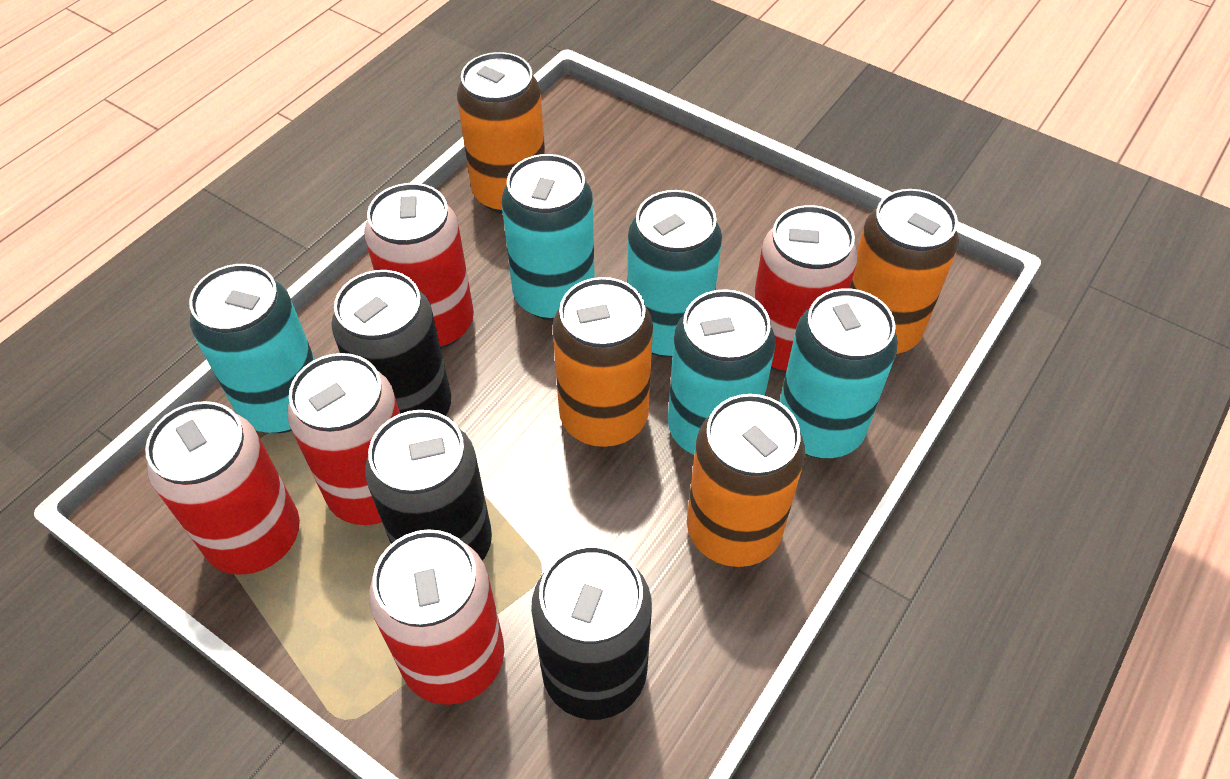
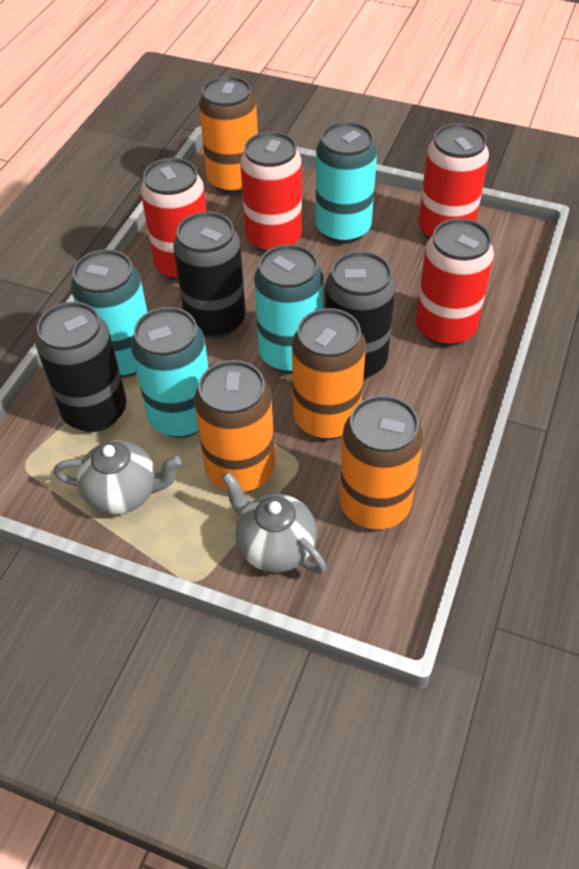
grey teapot: 0 -> 2
red can: 5 -> 4
turquoise can: 5 -> 4

